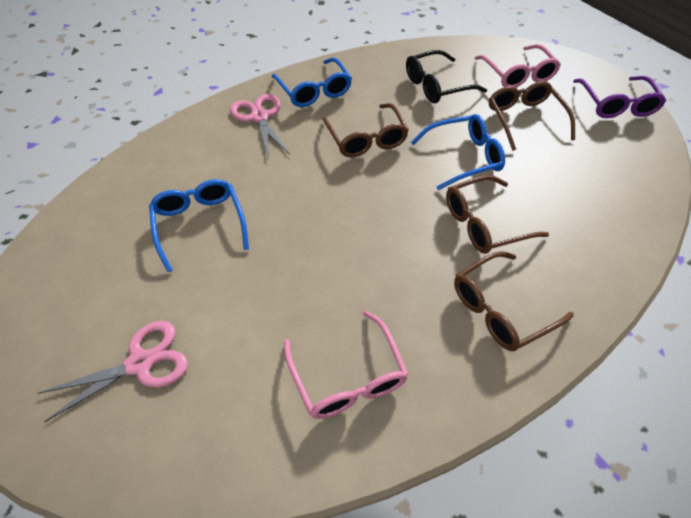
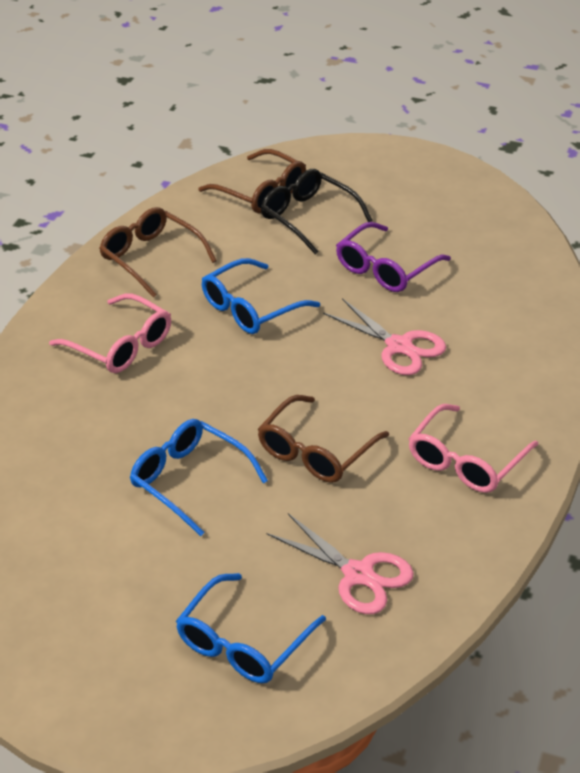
brown glasses: 4 -> 3

